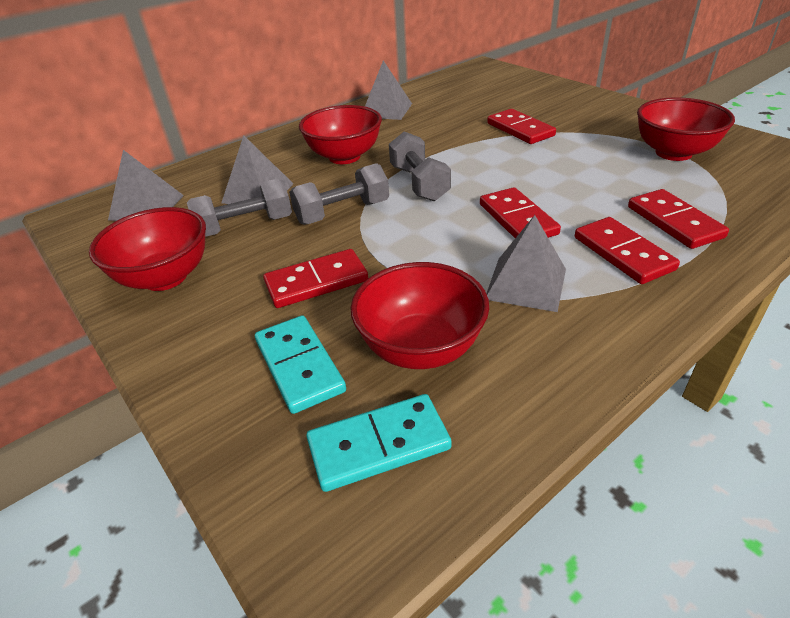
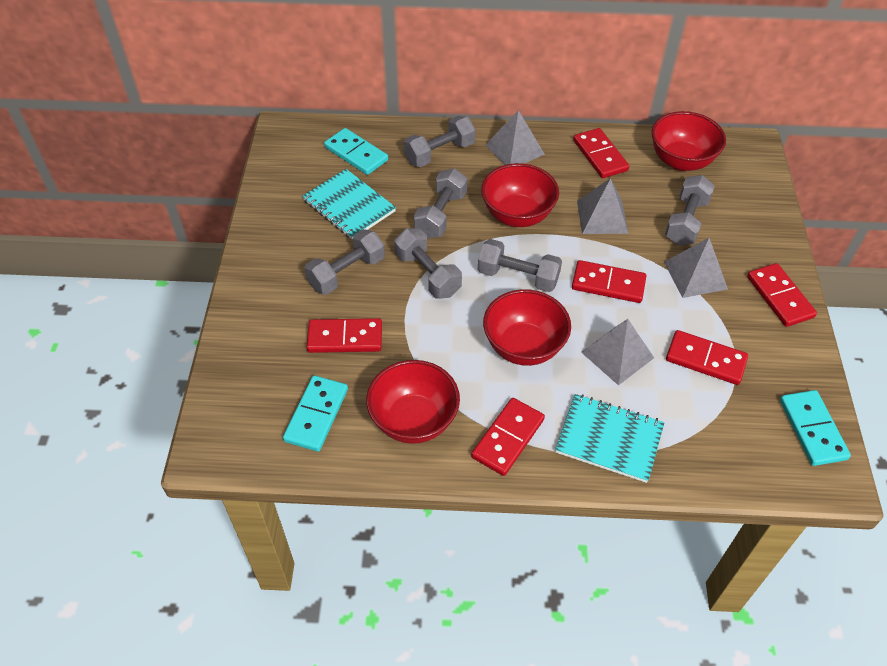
grey dumbbell: 3 -> 6
red domino: 5 -> 6
turquoise domino: 2 -> 3
turquoise notebook: 0 -> 2

